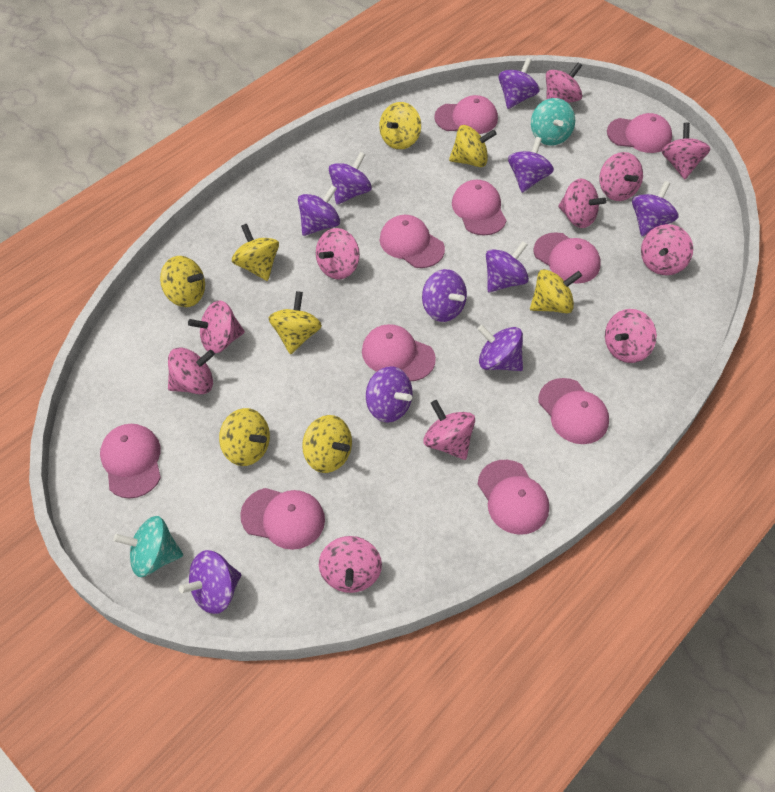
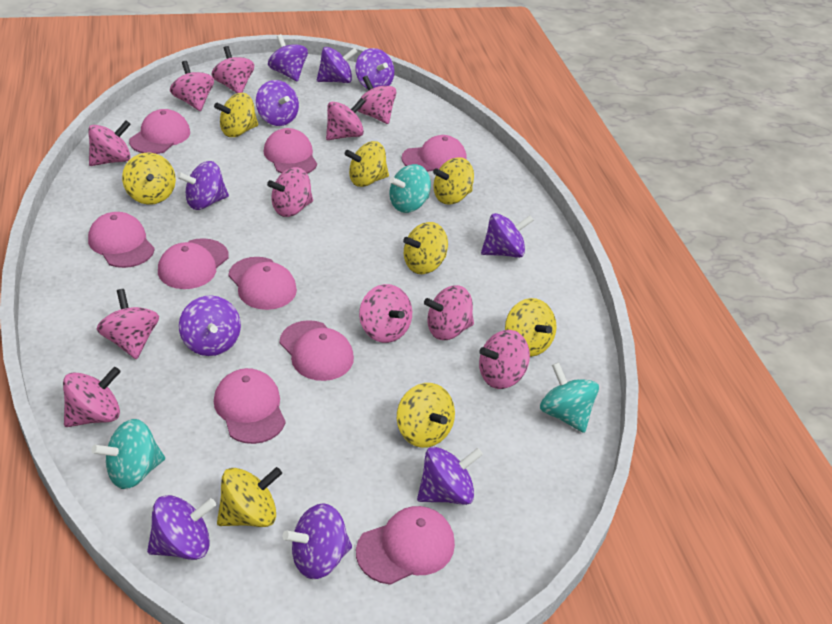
pink cap: 10 -> 9
turquoise spinning top: 2 -> 3

